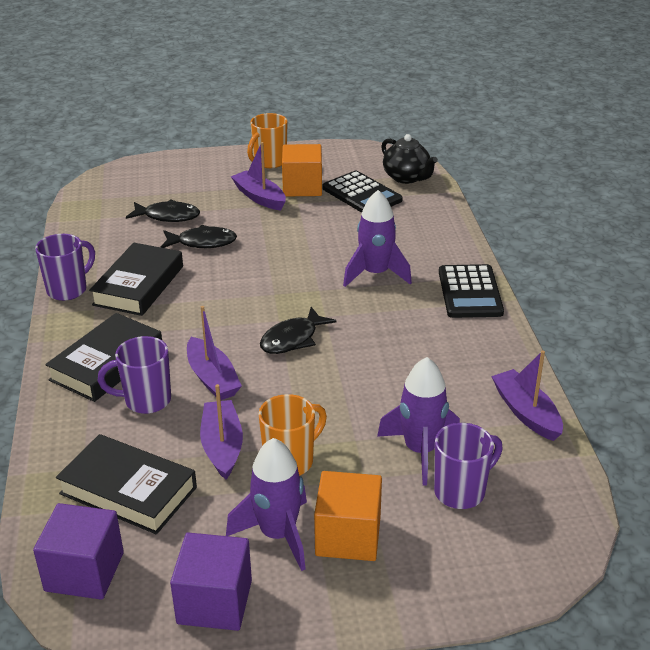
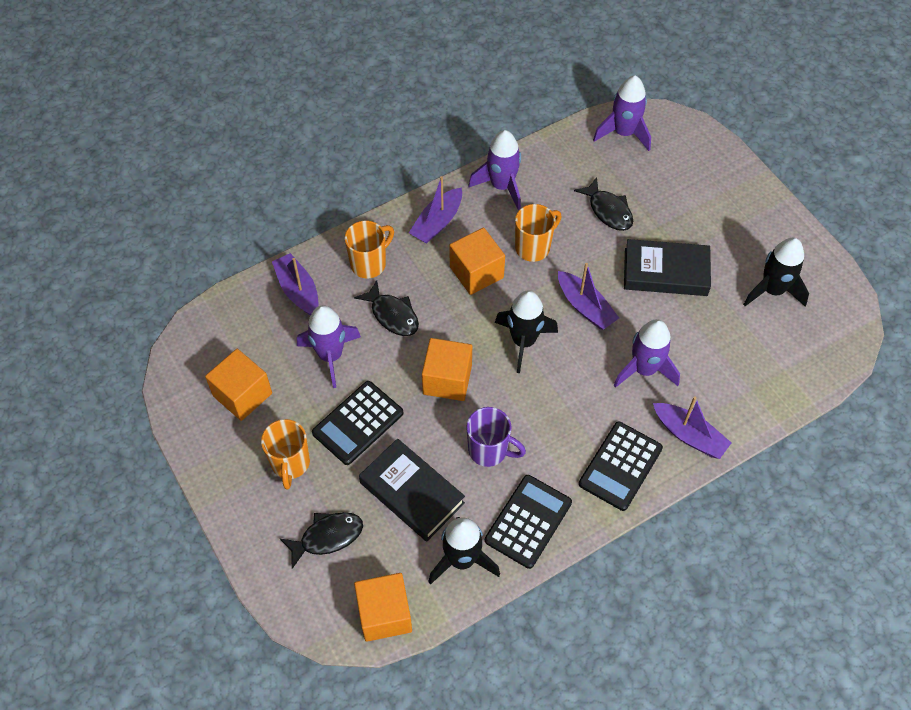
black book: 3 -> 2
black calculator: 2 -> 3
black rocket: 0 -> 3
black teapot: 1 -> 0
orange cube: 2 -> 4
orange mug: 2 -> 3
purple cube: 2 -> 0
purple mug: 3 -> 1
purple rocket: 3 -> 4

